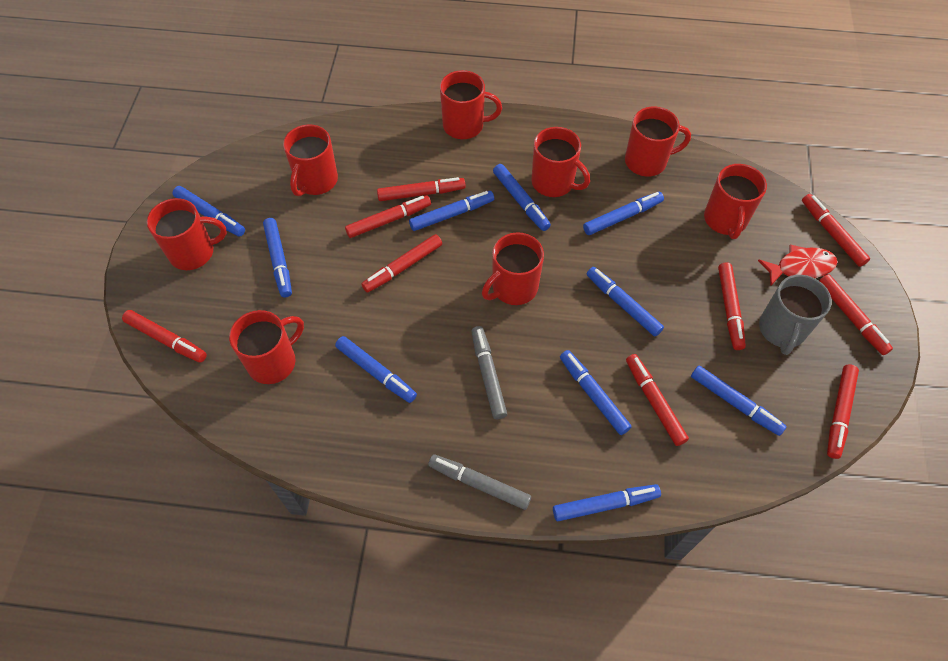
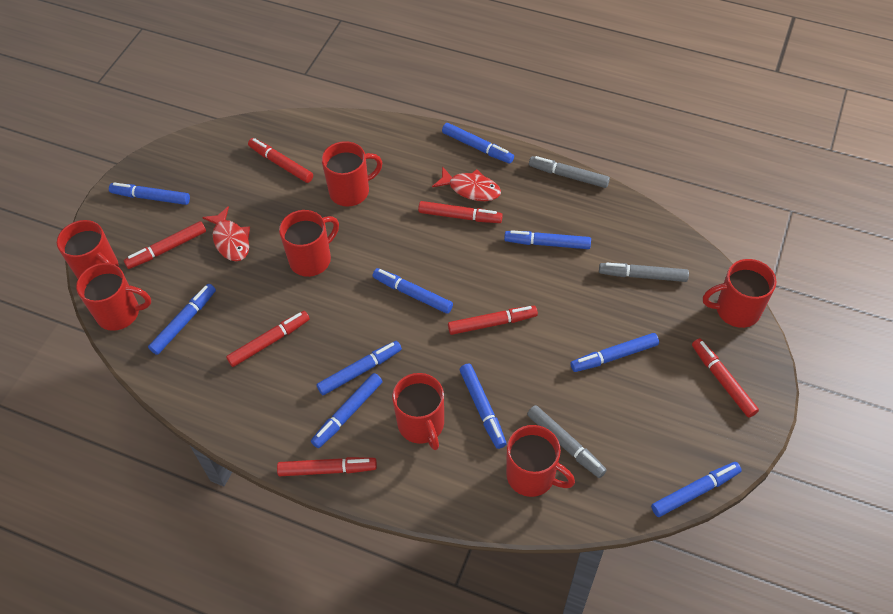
grey marker: 2 -> 3
grey mug: 1 -> 0
red fish: 1 -> 2
red marker: 9 -> 7
red mug: 8 -> 7

